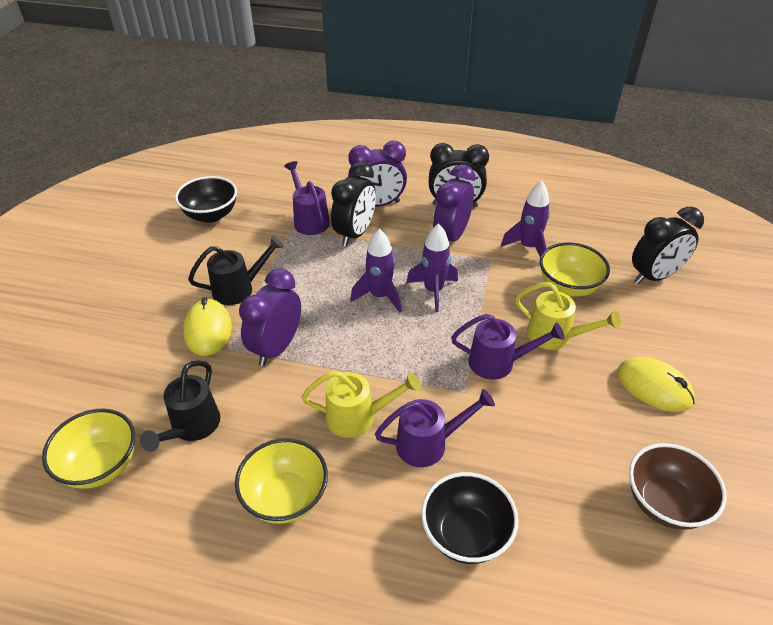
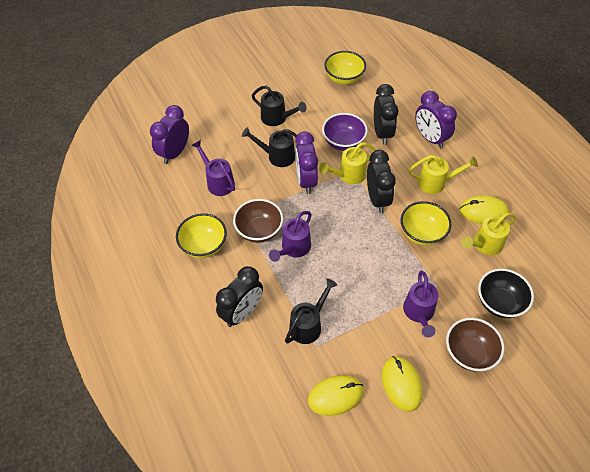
black bowl: 2 -> 1
black watering can: 2 -> 3
brown bowl: 1 -> 2
purple bowl: 0 -> 1
purple rocket: 3 -> 0
yellow mouse: 2 -> 3
yellow watering can: 2 -> 3

